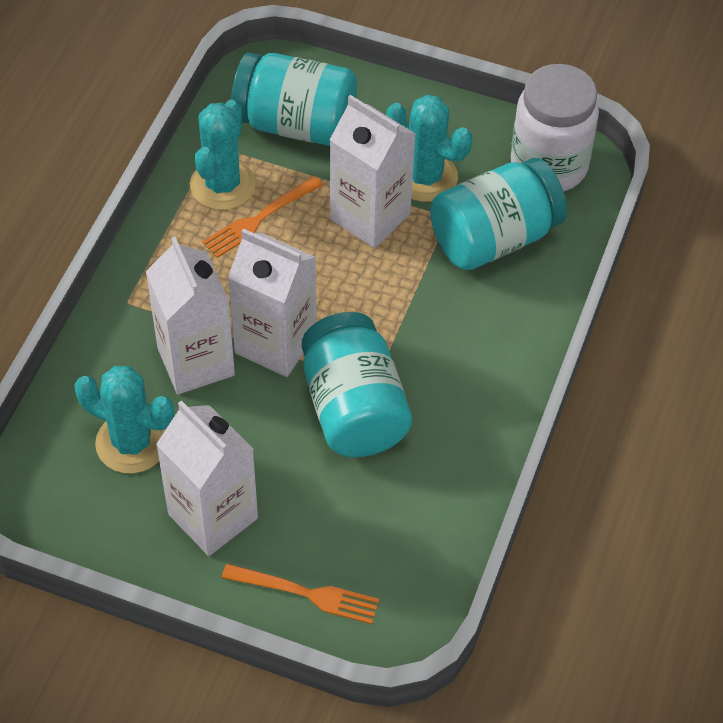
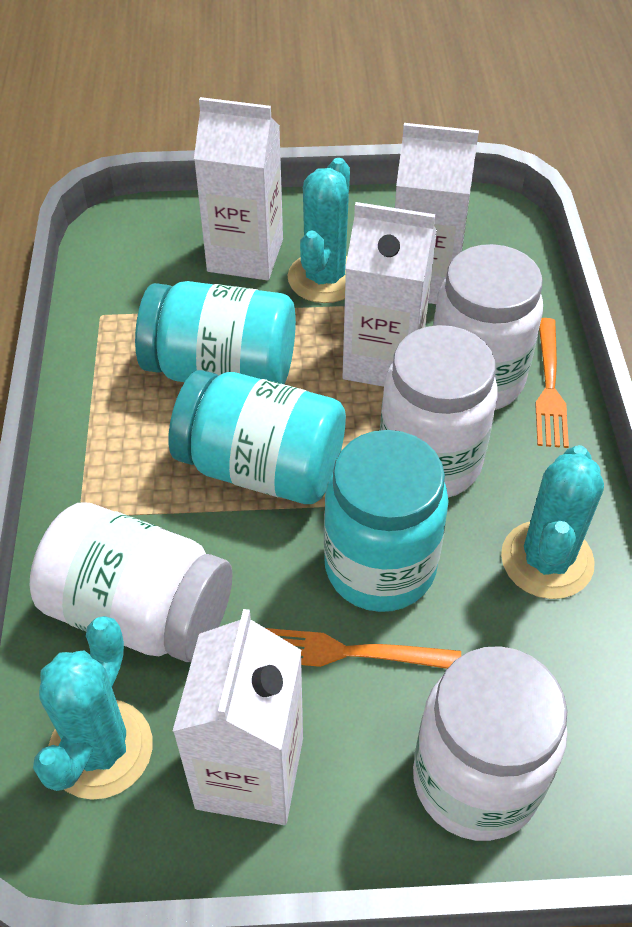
white jar: 1 -> 4

